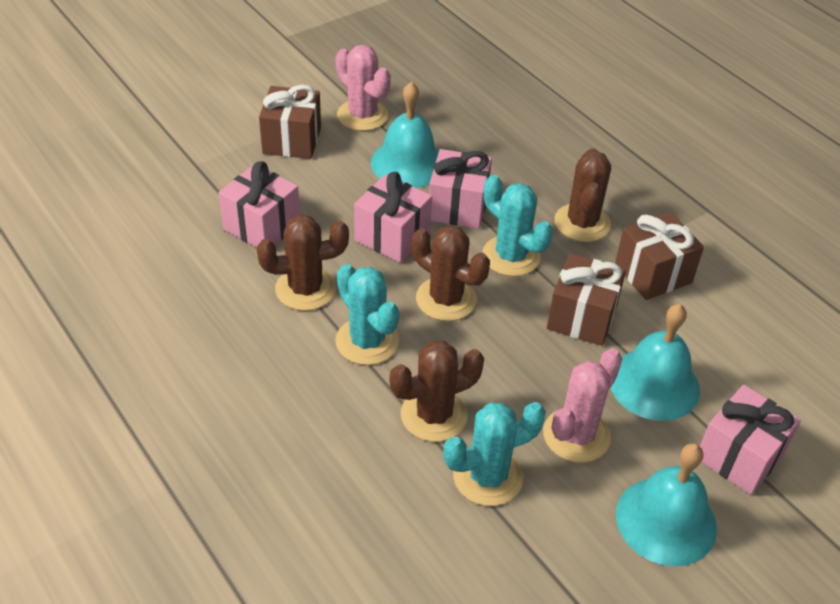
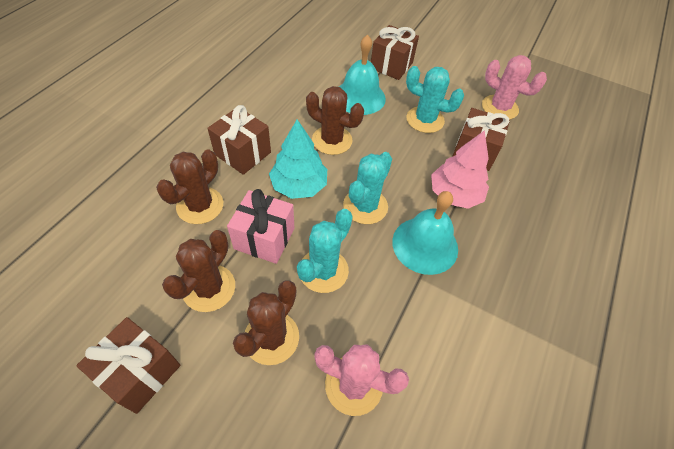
brown gift: 3 -> 4
pink gift: 4 -> 1
pink tree: 0 -> 1
turquoise bell: 3 -> 2
turquoise tree: 0 -> 1

